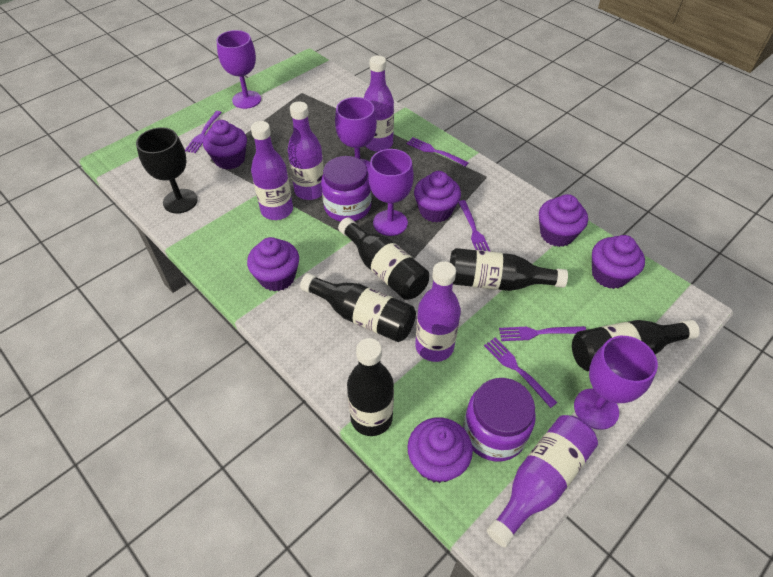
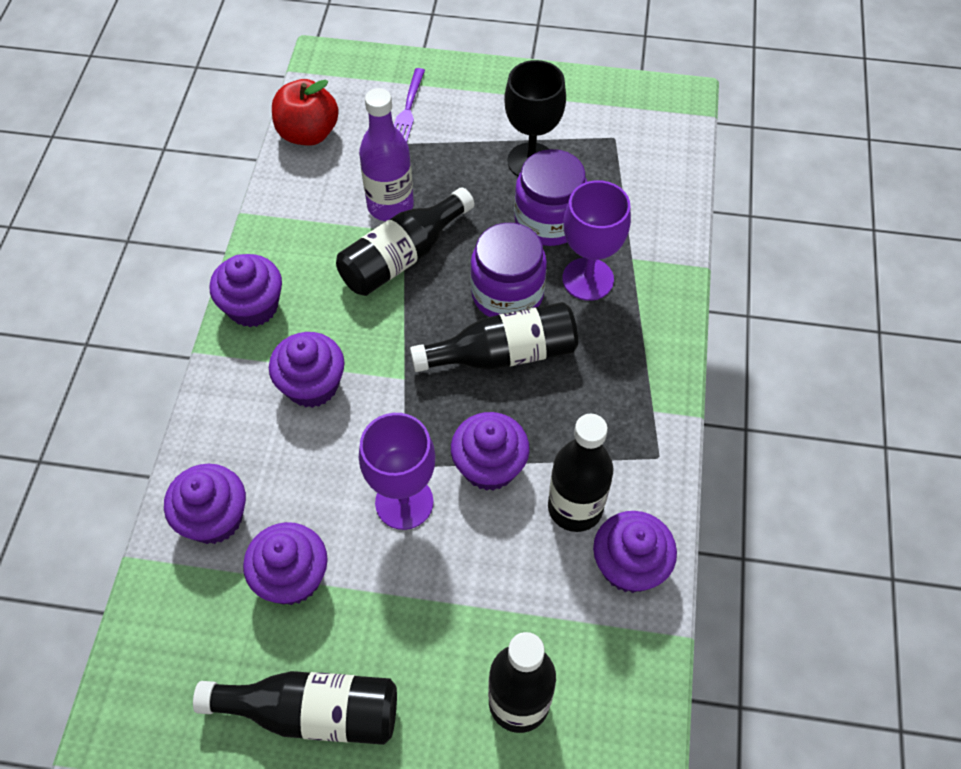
purple bottle: 5 -> 1
purple fork: 5 -> 1
purple goblet: 4 -> 2
red apple: 0 -> 1

